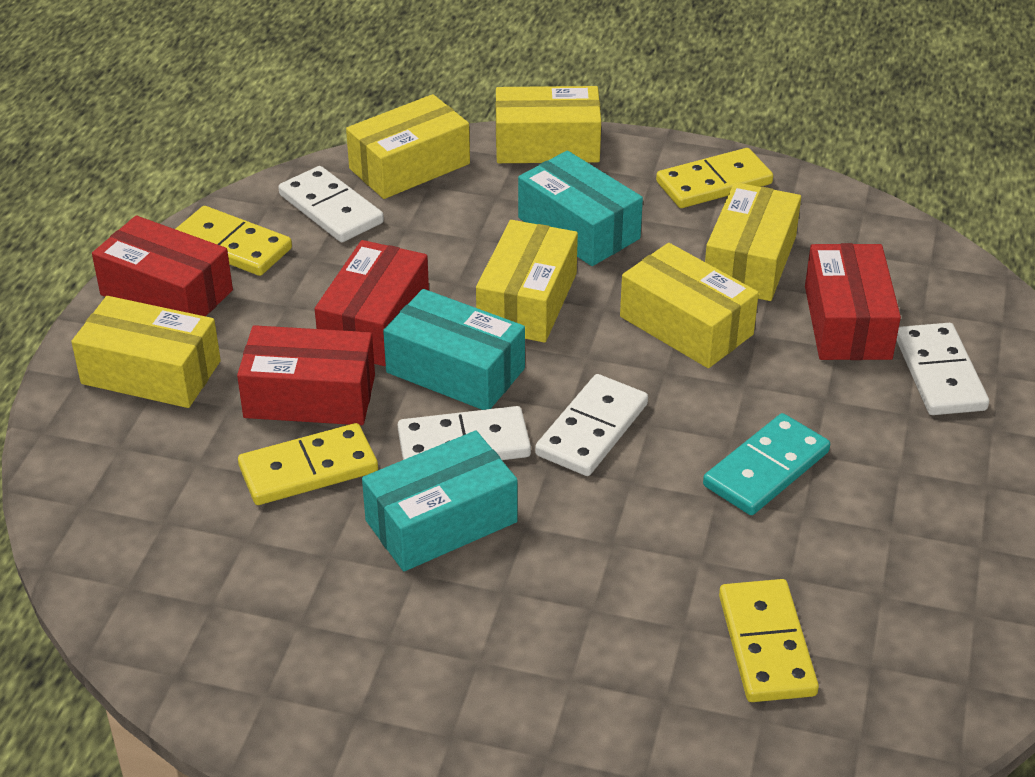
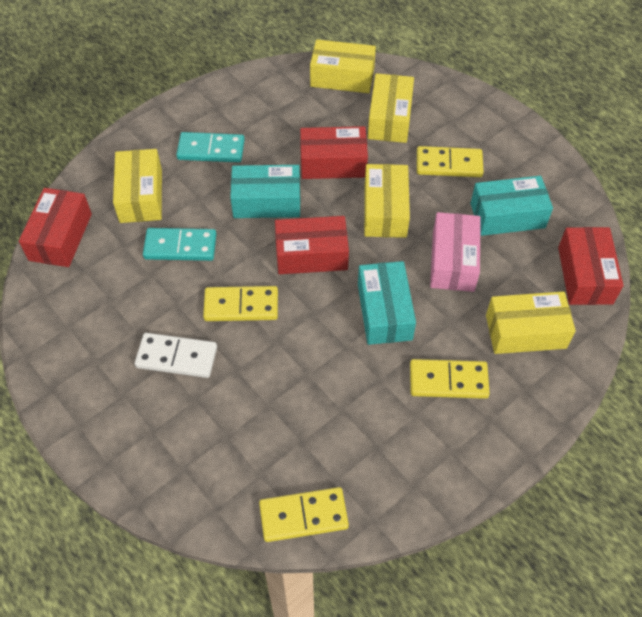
pink box: 0 -> 1
turquoise domino: 1 -> 2
white domino: 4 -> 1
yellow box: 6 -> 5

